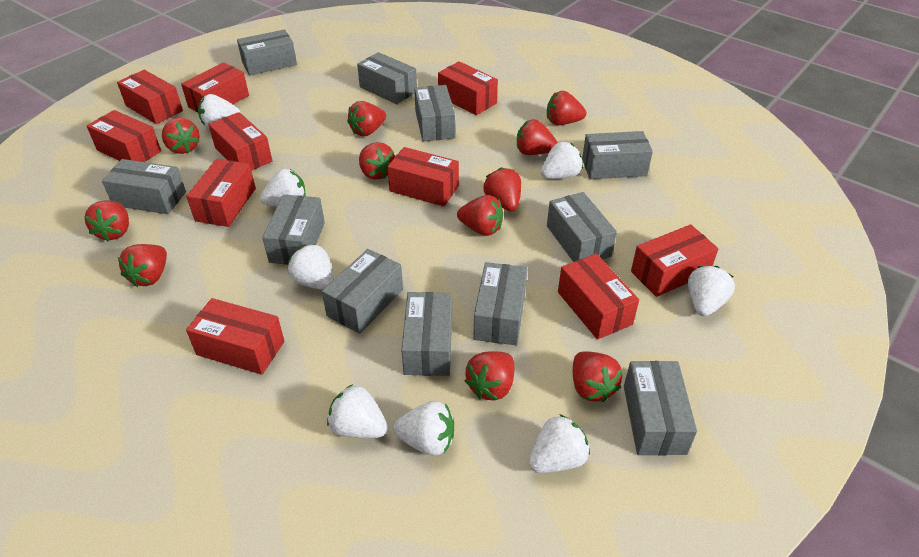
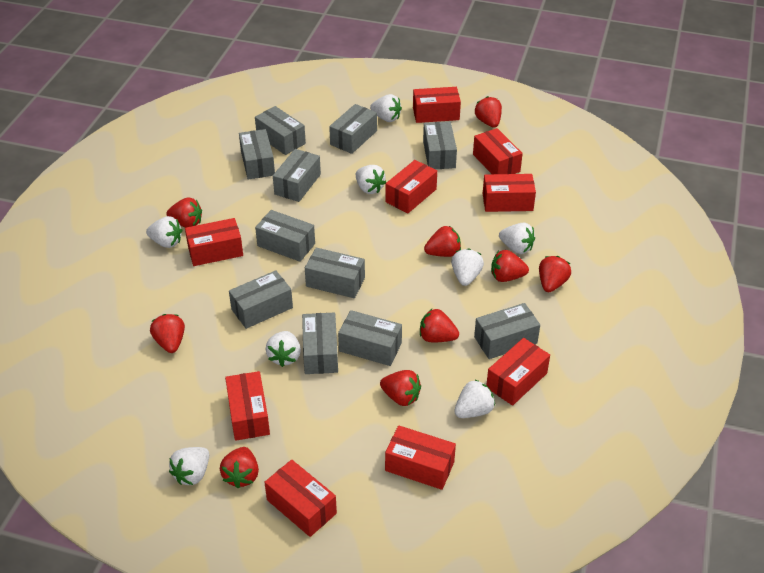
red box: 10 -> 9
red strawberry: 11 -> 9

